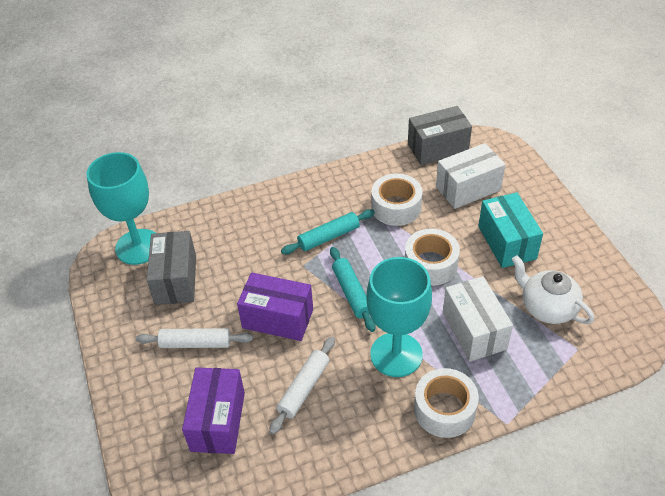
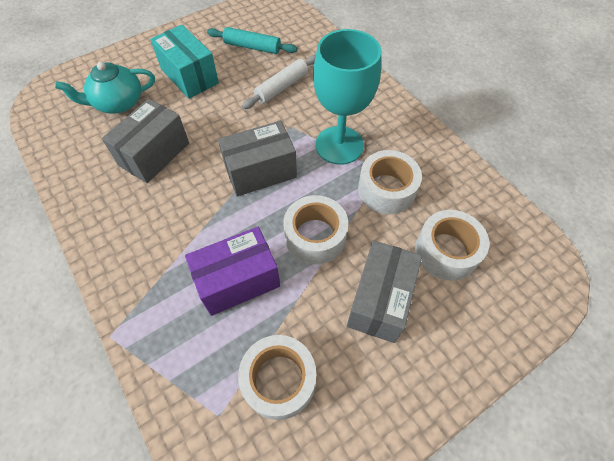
grey box: 2 -> 3
purple box: 2 -> 1
turquoise goblet: 2 -> 1
turquoise rolling pin: 2 -> 1
turquoise teapot: 0 -> 1
white box: 2 -> 0
white rolling pin: 2 -> 1
white tape: 3 -> 4
white teapot: 1 -> 0

